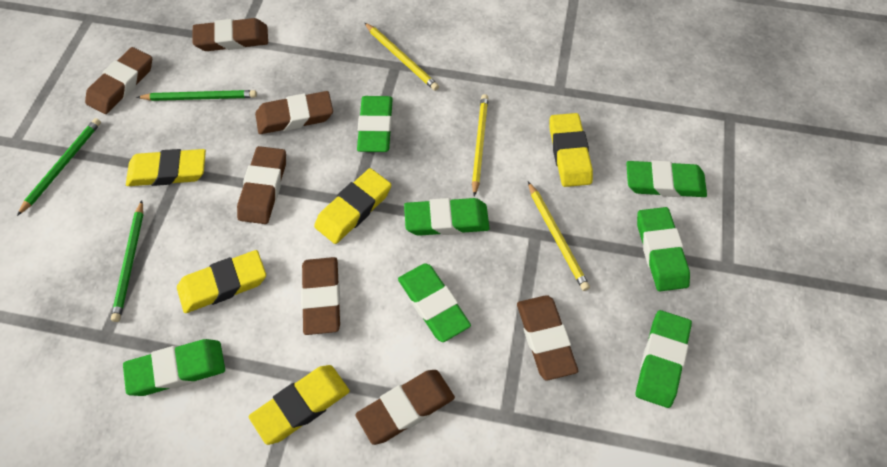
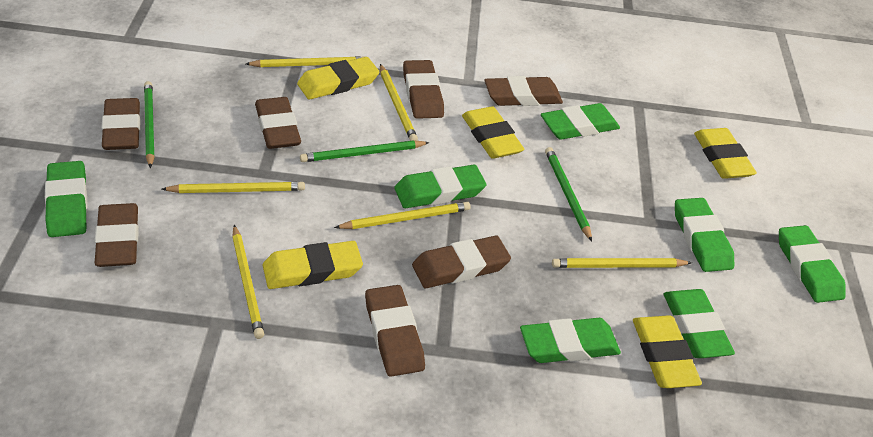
yellow pencil: 3 -> 6

